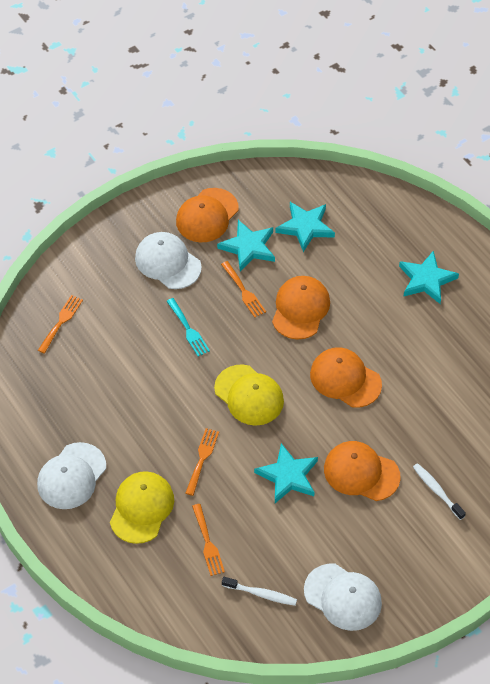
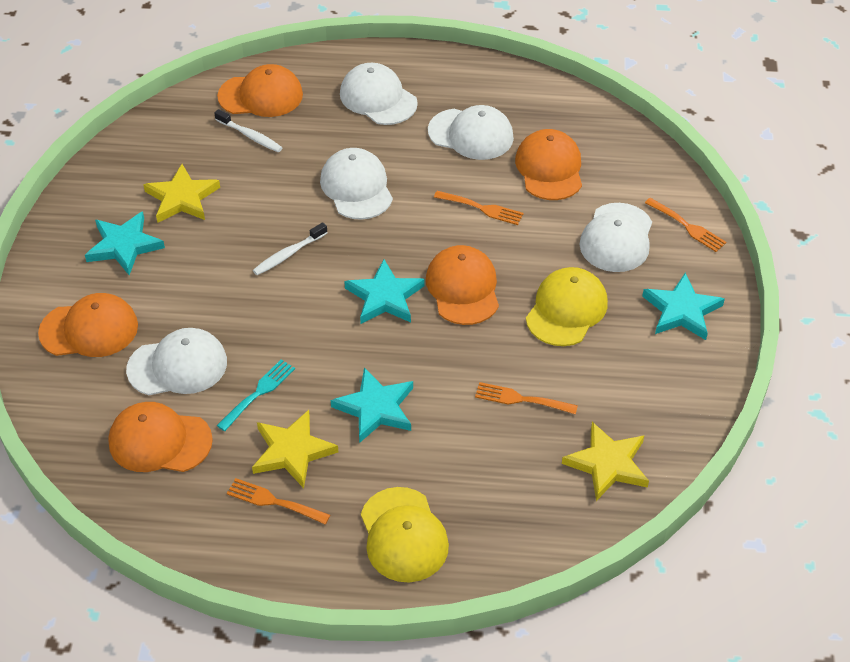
orange cap: 4 -> 5
white cap: 3 -> 5
yellow star: 0 -> 3

